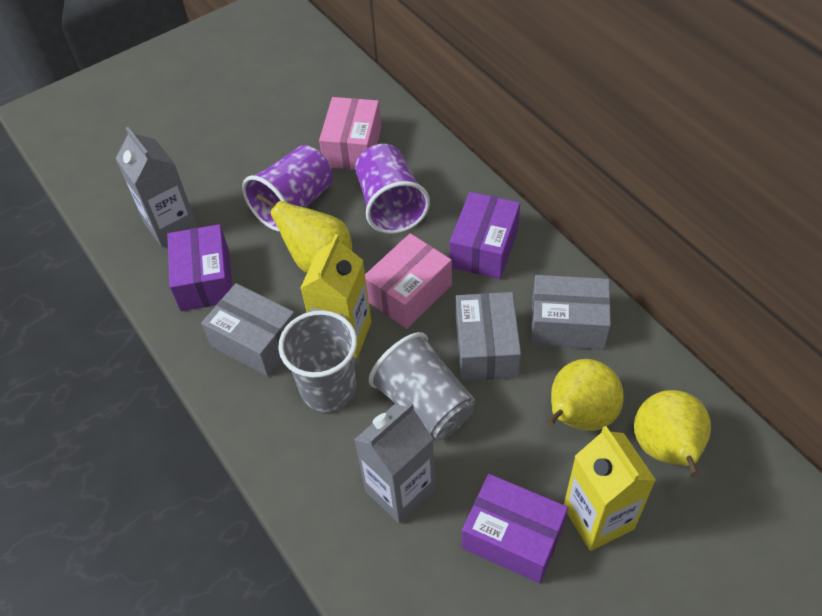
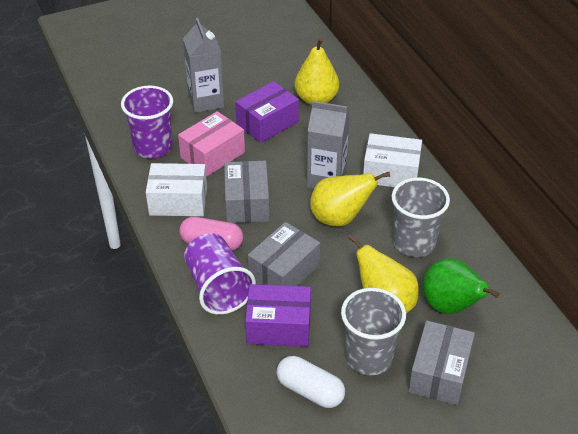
green pear: 0 -> 1
pink box: 2 -> 1
pink capsule: 0 -> 1
purple box: 3 -> 2
white box: 0 -> 2
white capsule: 0 -> 1
yellow carton: 2 -> 0

